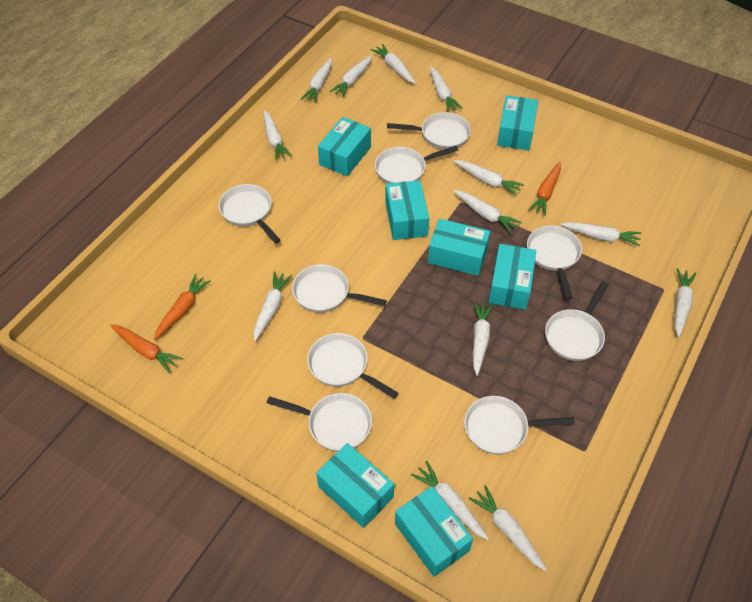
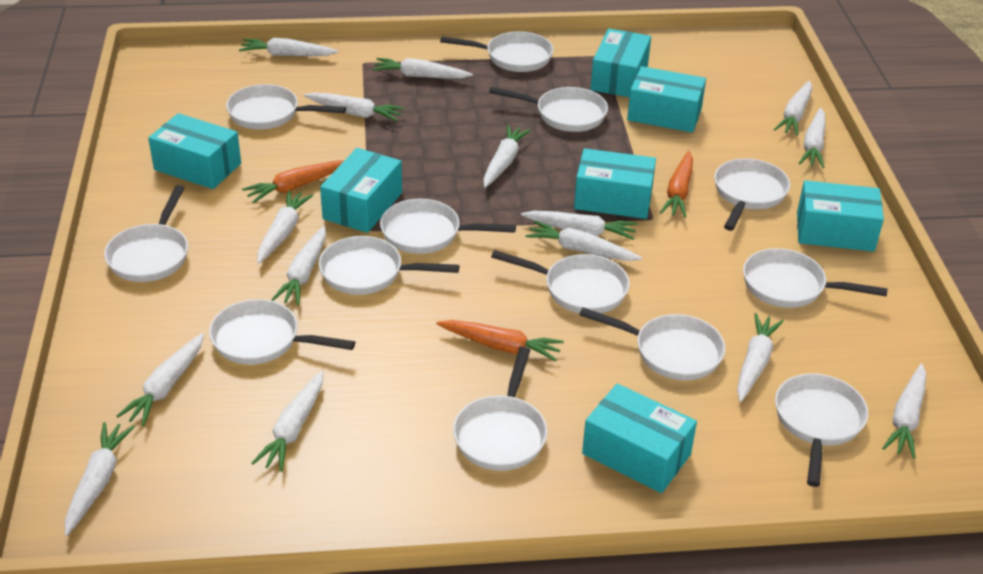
white carrot: 13 -> 15
white pan: 9 -> 13

